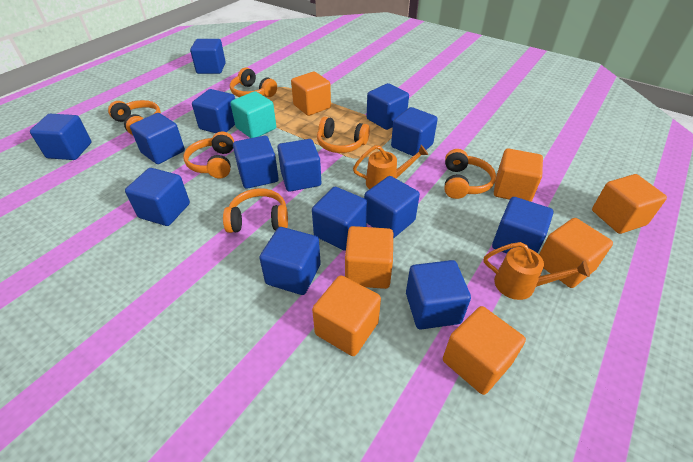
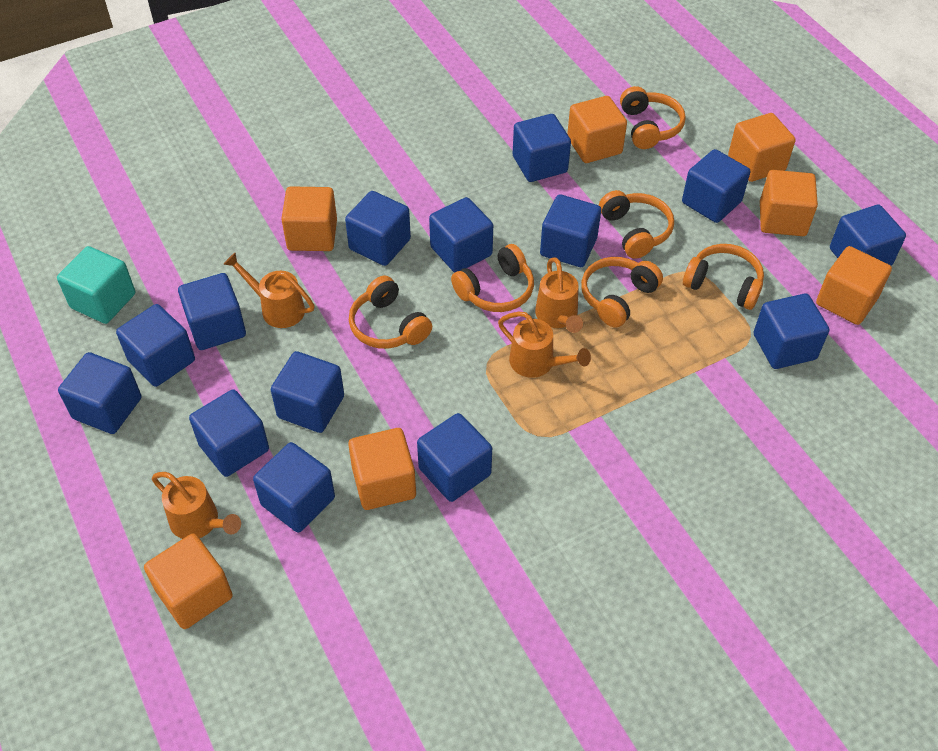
orange watering can: 2 -> 4

